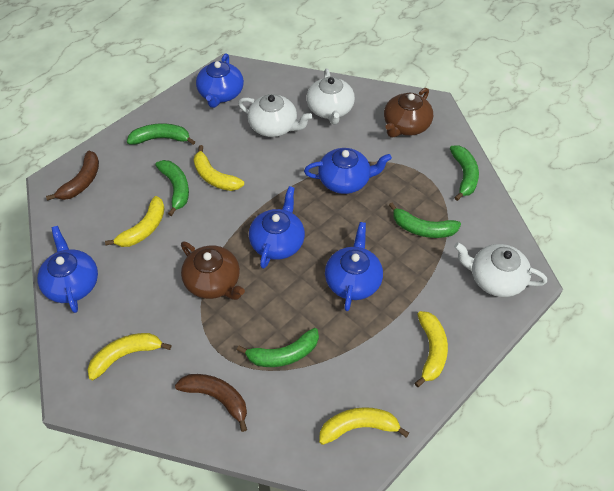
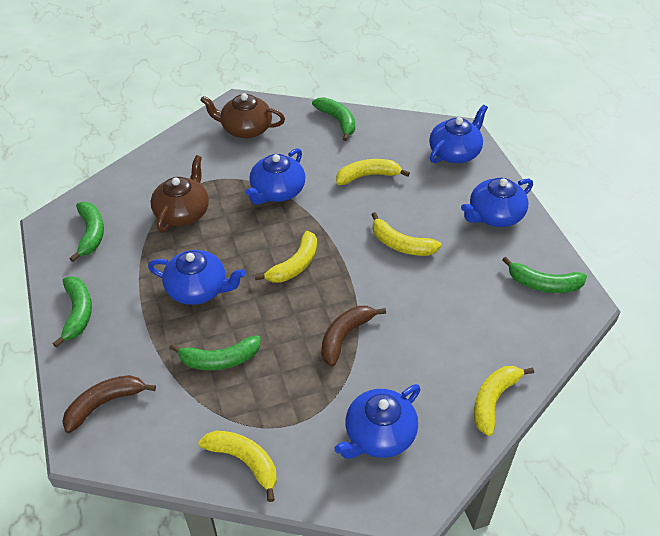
white teapot: 3 -> 0

